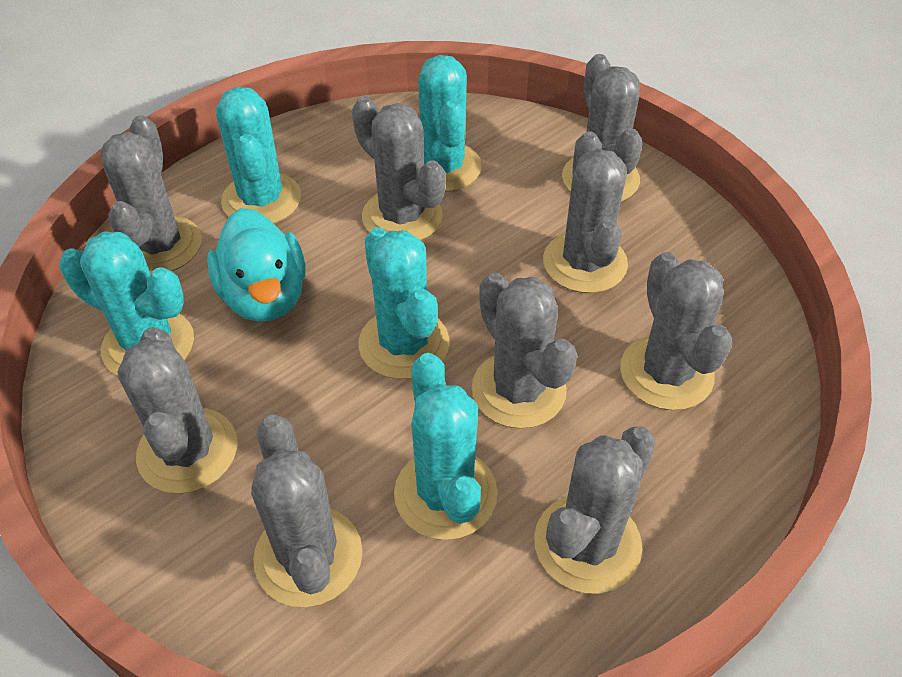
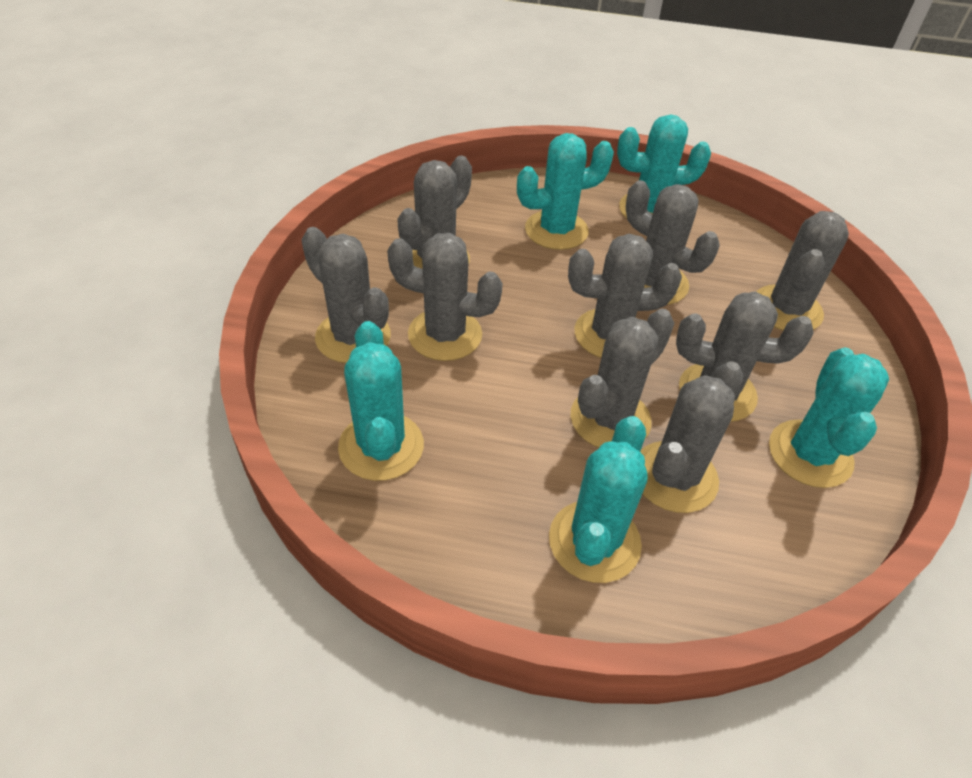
turquoise duck: 1 -> 0

